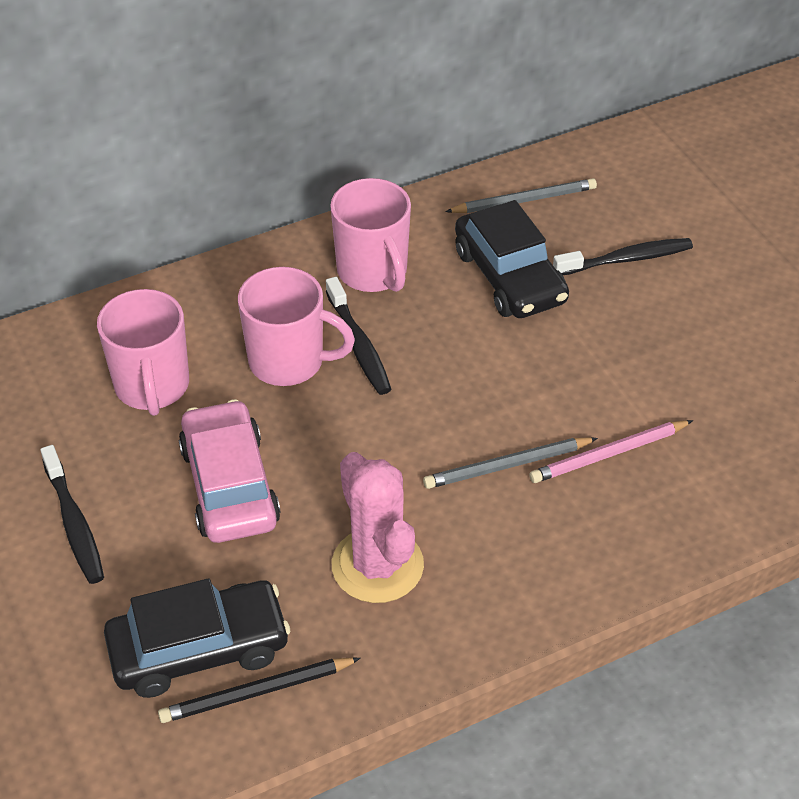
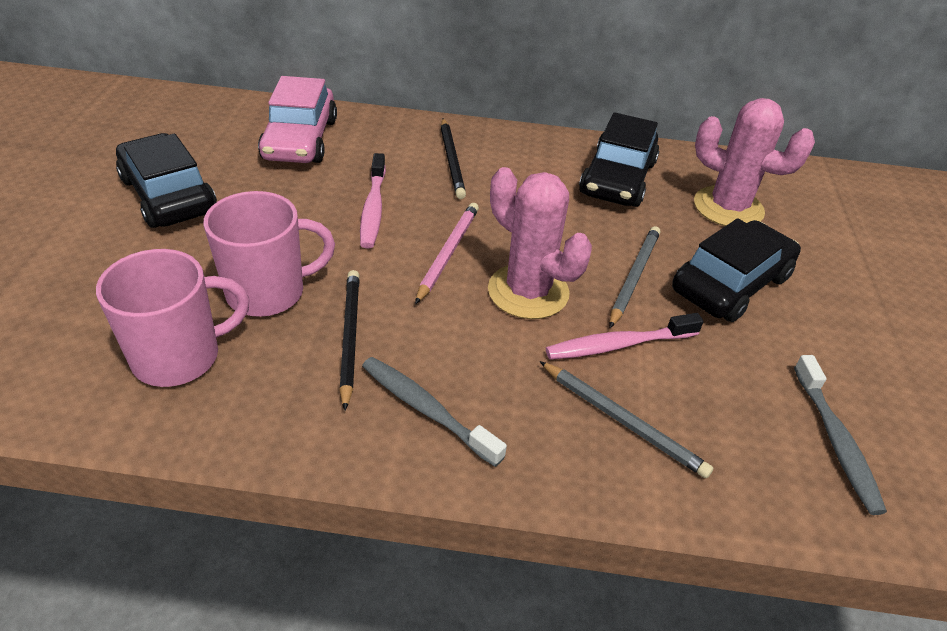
black car: 2 -> 3
black pencil: 1 -> 2
black toothbrush: 3 -> 0
grey toothbrush: 0 -> 2
pink cactus: 1 -> 2
pink mug: 3 -> 2
pink toothbrush: 0 -> 2

